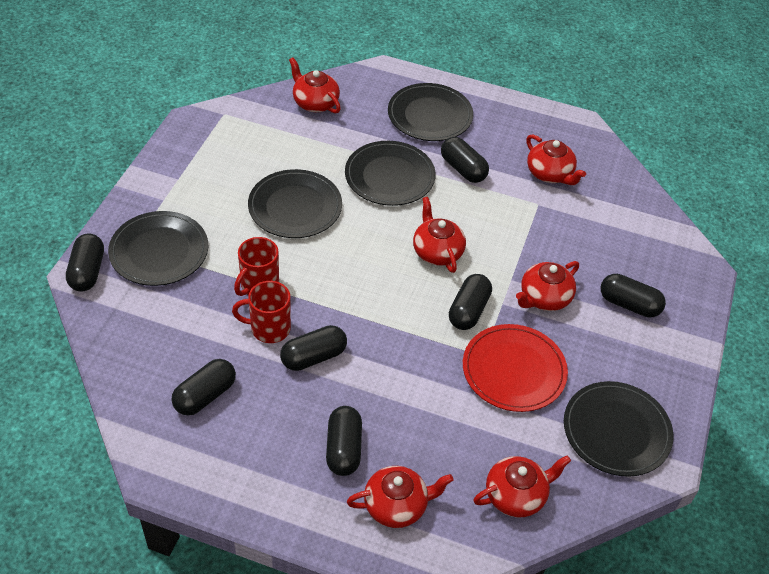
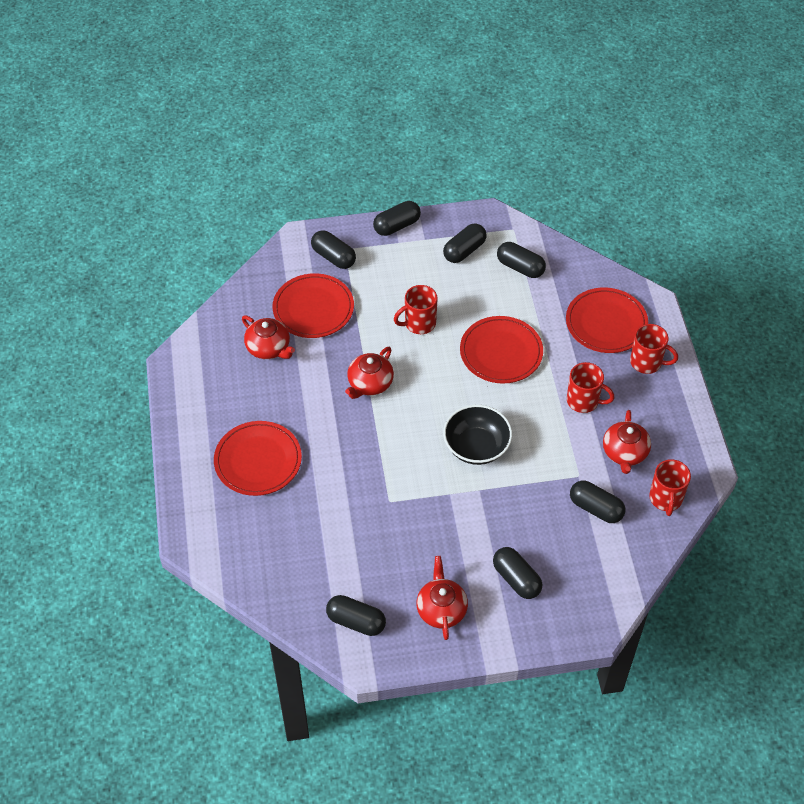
black bowl: 0 -> 1
black plate: 5 -> 0
red mug: 2 -> 4
red plate: 1 -> 4
red teapot: 6 -> 4

